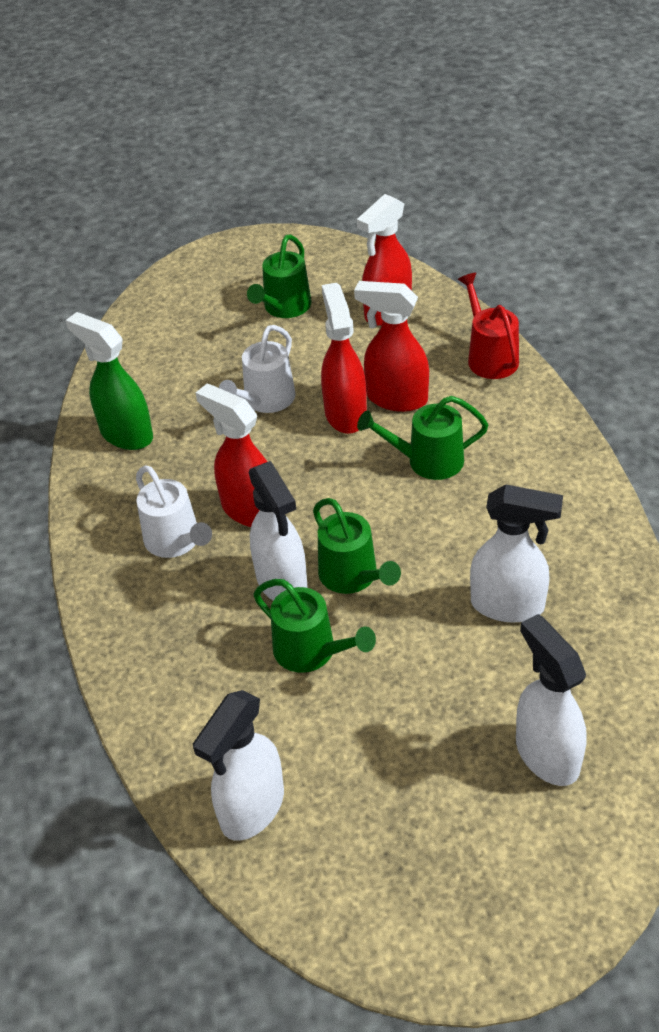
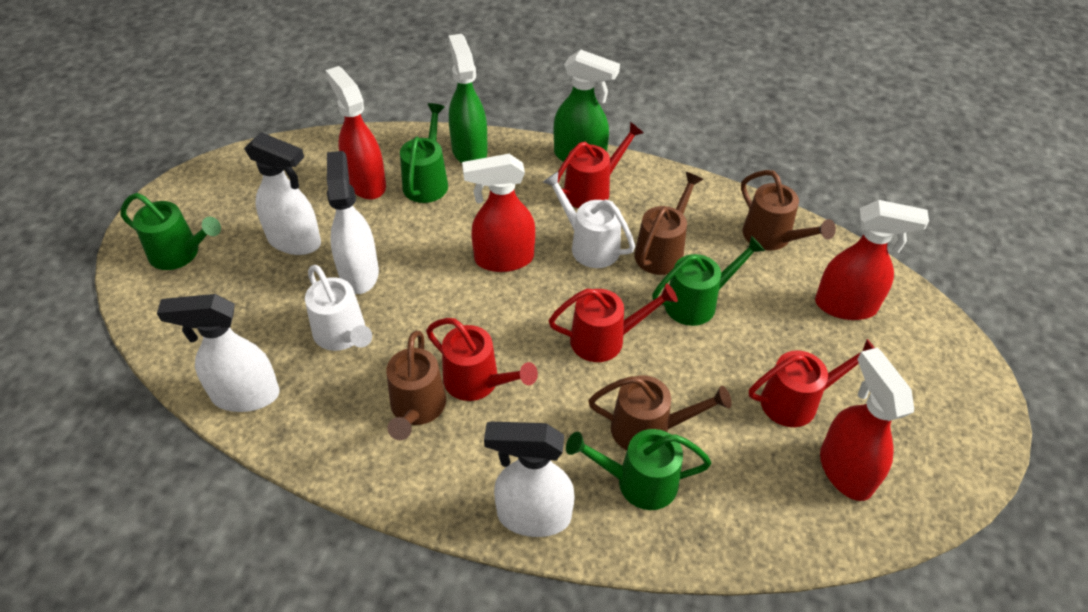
brown watering can: 0 -> 4
green spray bottle: 1 -> 2
red watering can: 1 -> 4

